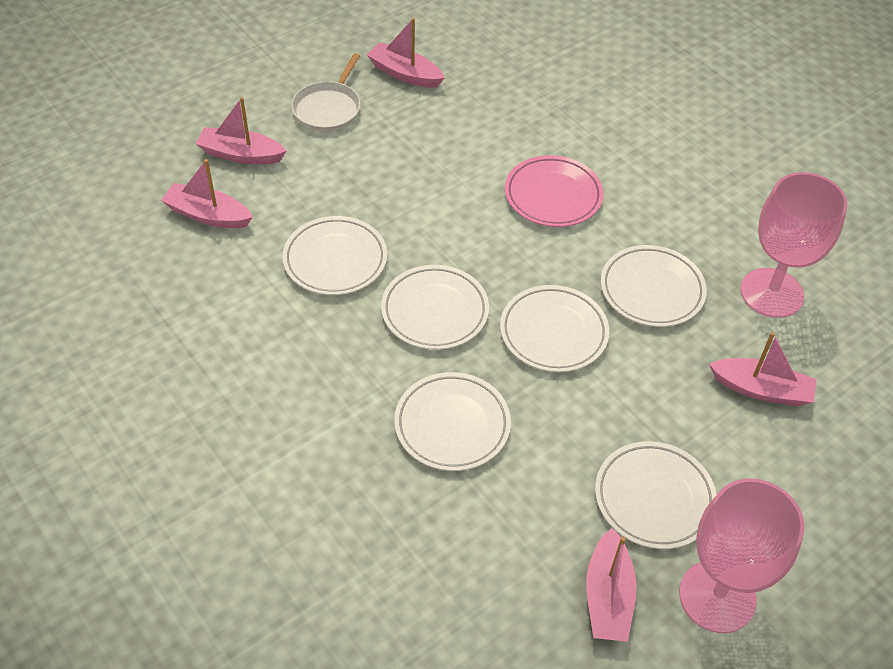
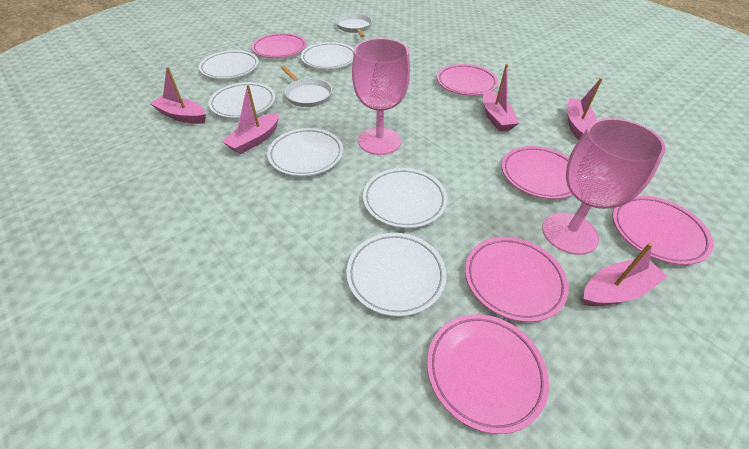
pink plate: 1 -> 6
white pan: 1 -> 2

